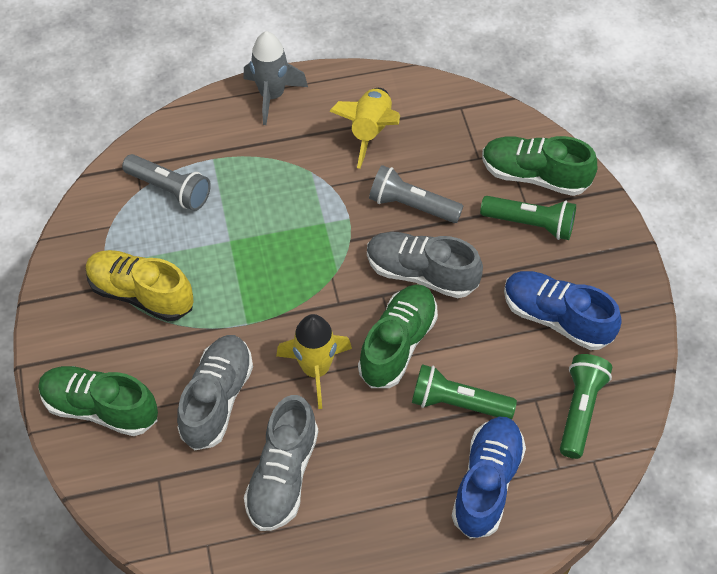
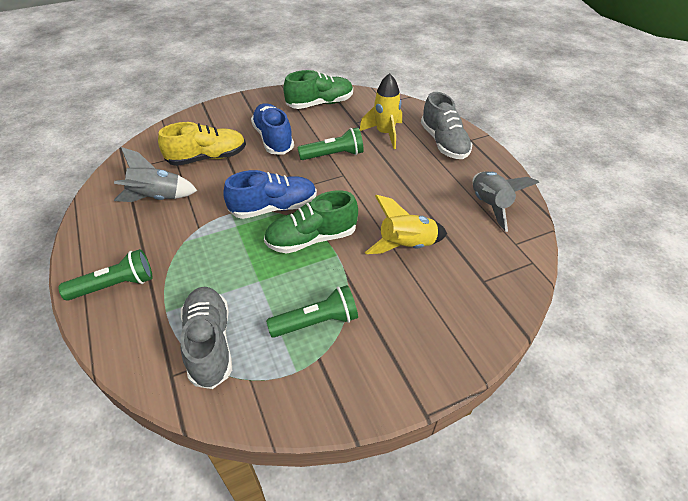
green shoe: 3 -> 2
grey flashlight: 2 -> 0
grey rocket: 1 -> 2
grey shoe: 3 -> 2

